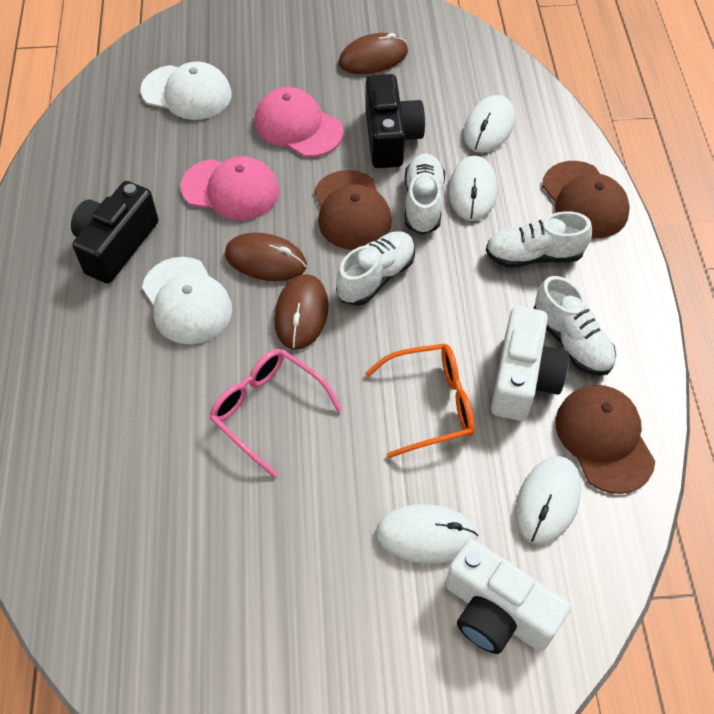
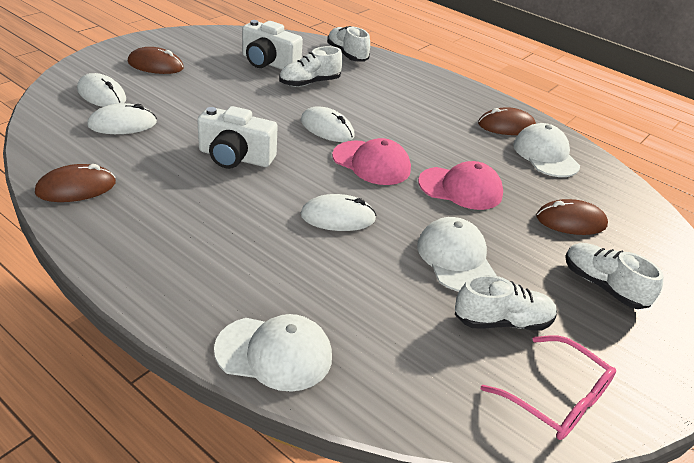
black camera: 2 -> 0
brown cap: 3 -> 0
brown mouse: 3 -> 4
orange glasses: 1 -> 0
white cap: 2 -> 3

